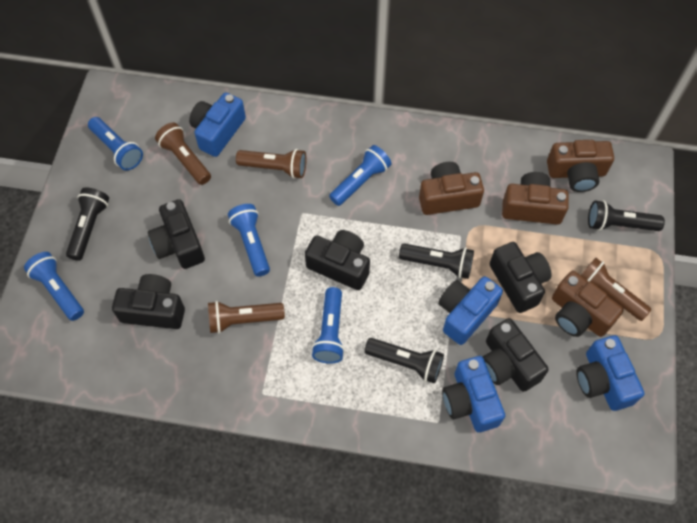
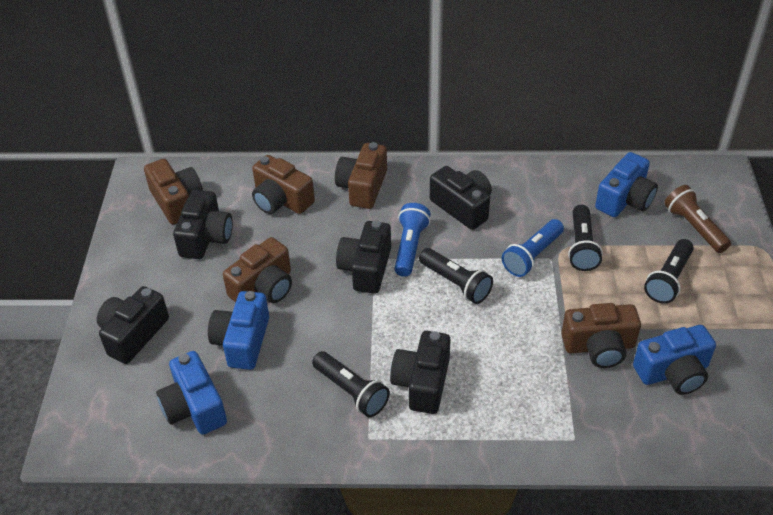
blue flashlight: 5 -> 2
brown camera: 4 -> 5
brown flashlight: 4 -> 1

